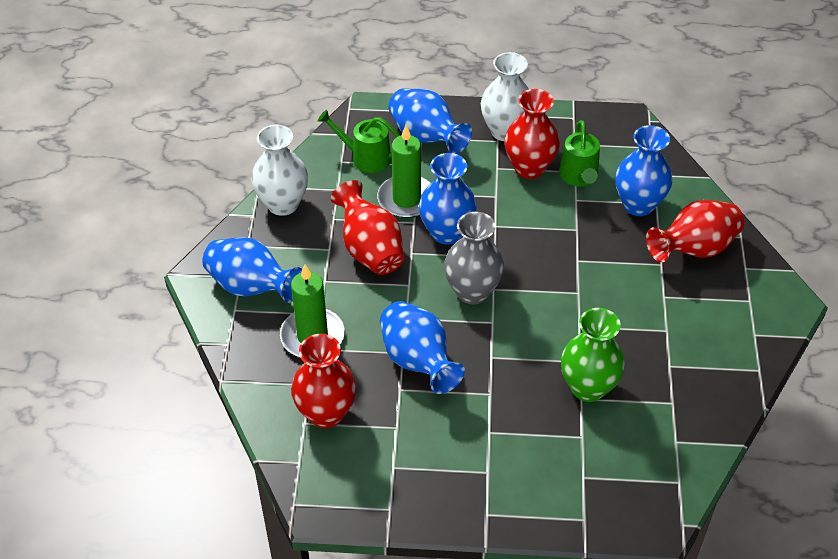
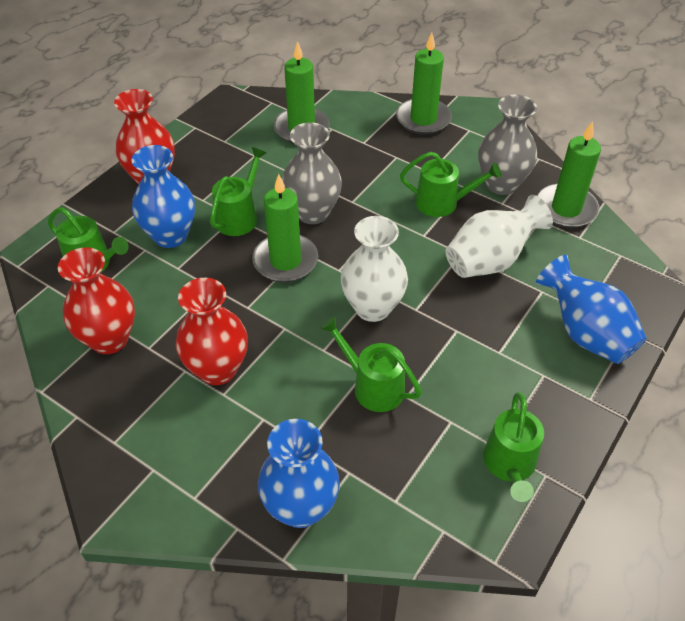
blue vase: 5 -> 3
green candle: 2 -> 4
green vase: 1 -> 0
green watering can: 2 -> 5
grey vase: 1 -> 2
red vase: 4 -> 3

